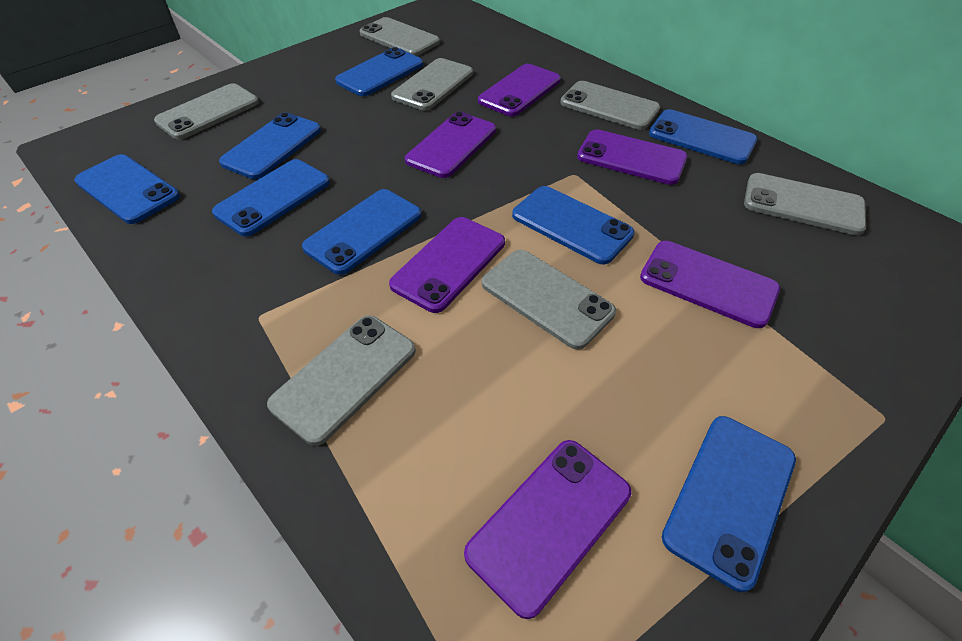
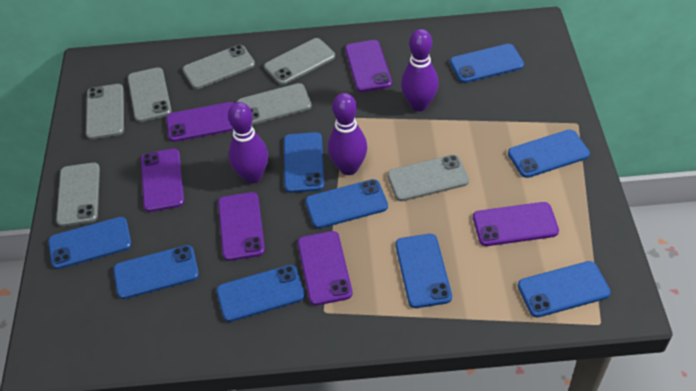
blue phone: 8 -> 9
purple bowling pin: 0 -> 3

